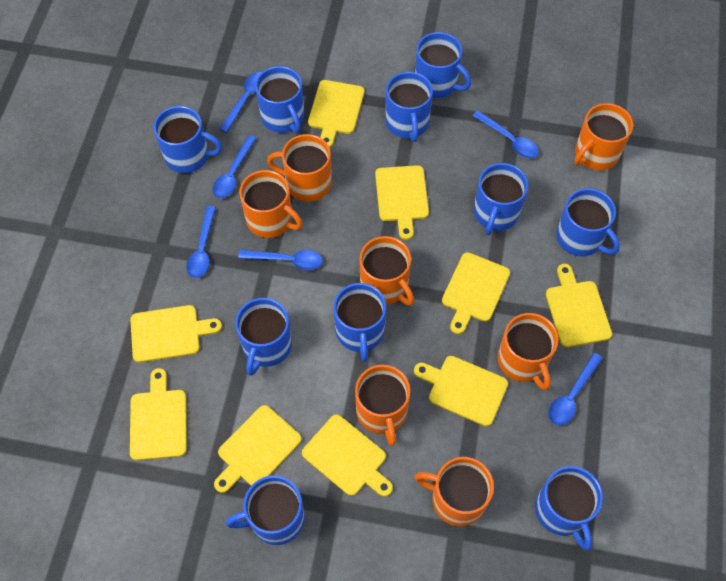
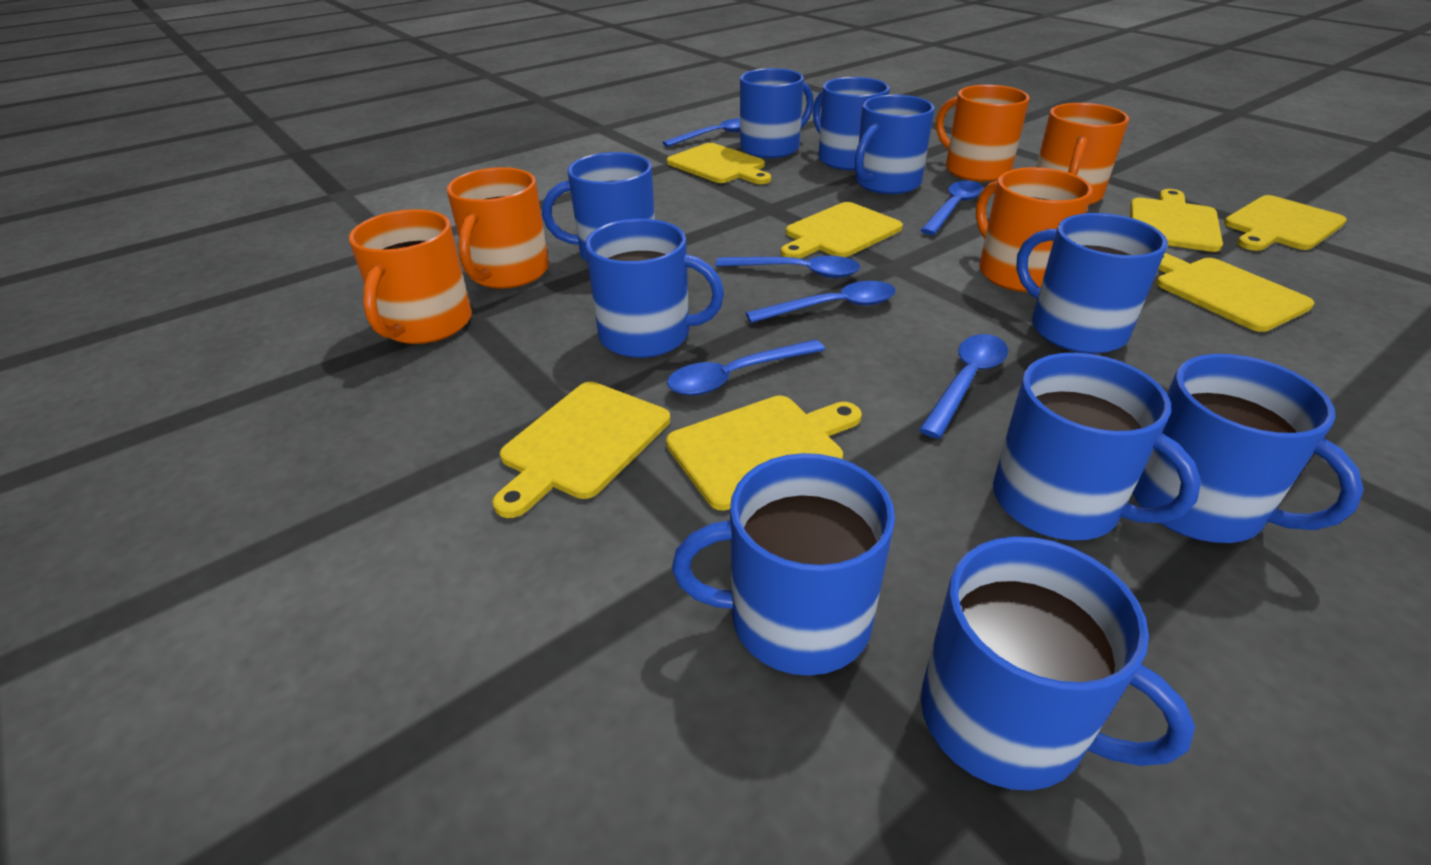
orange mug: 7 -> 5
yellow cutting board: 9 -> 7

